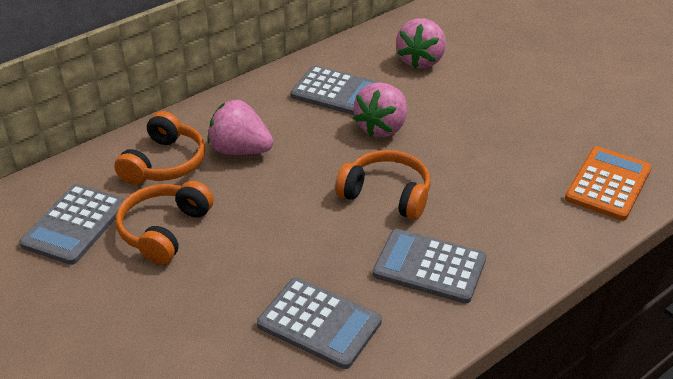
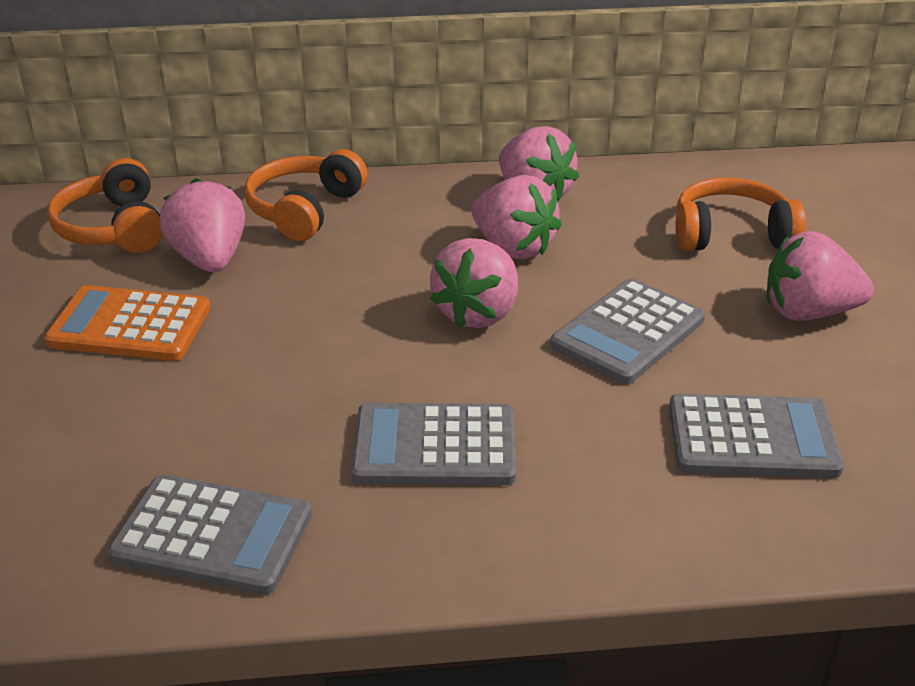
pink strawberry: 3 -> 5

